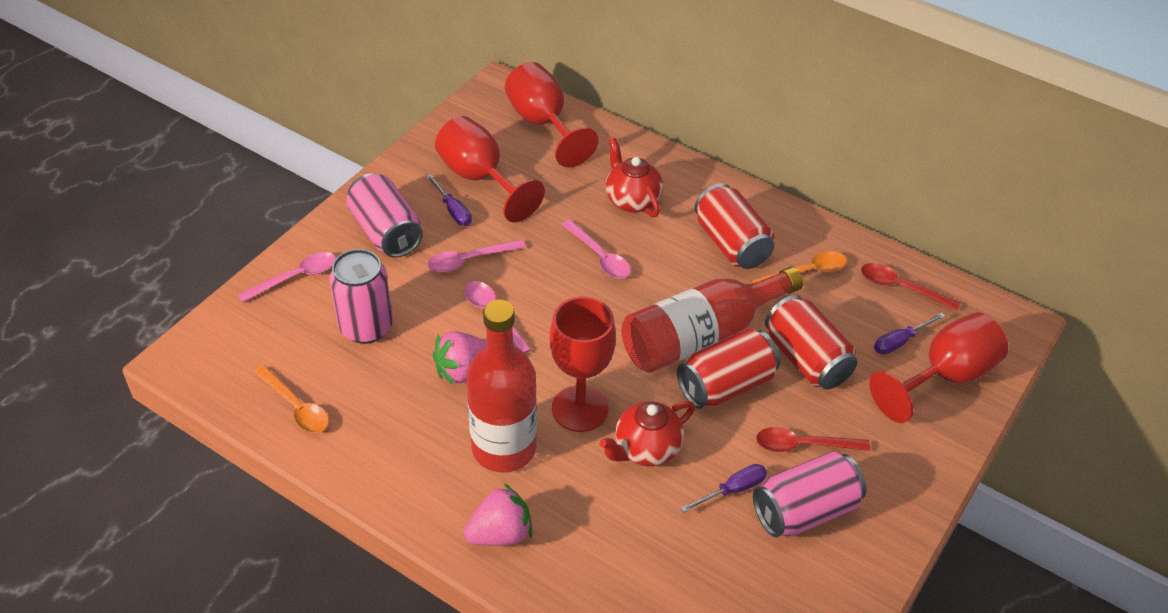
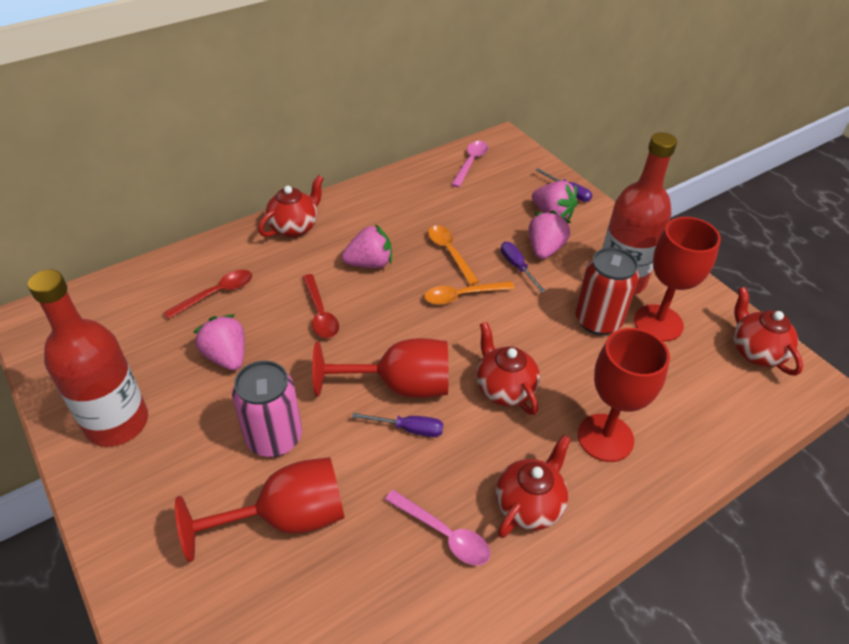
pink can: 3 -> 1
pink spoon: 4 -> 2
pink strawberry: 2 -> 4
red can: 3 -> 1
red teapot: 2 -> 4

